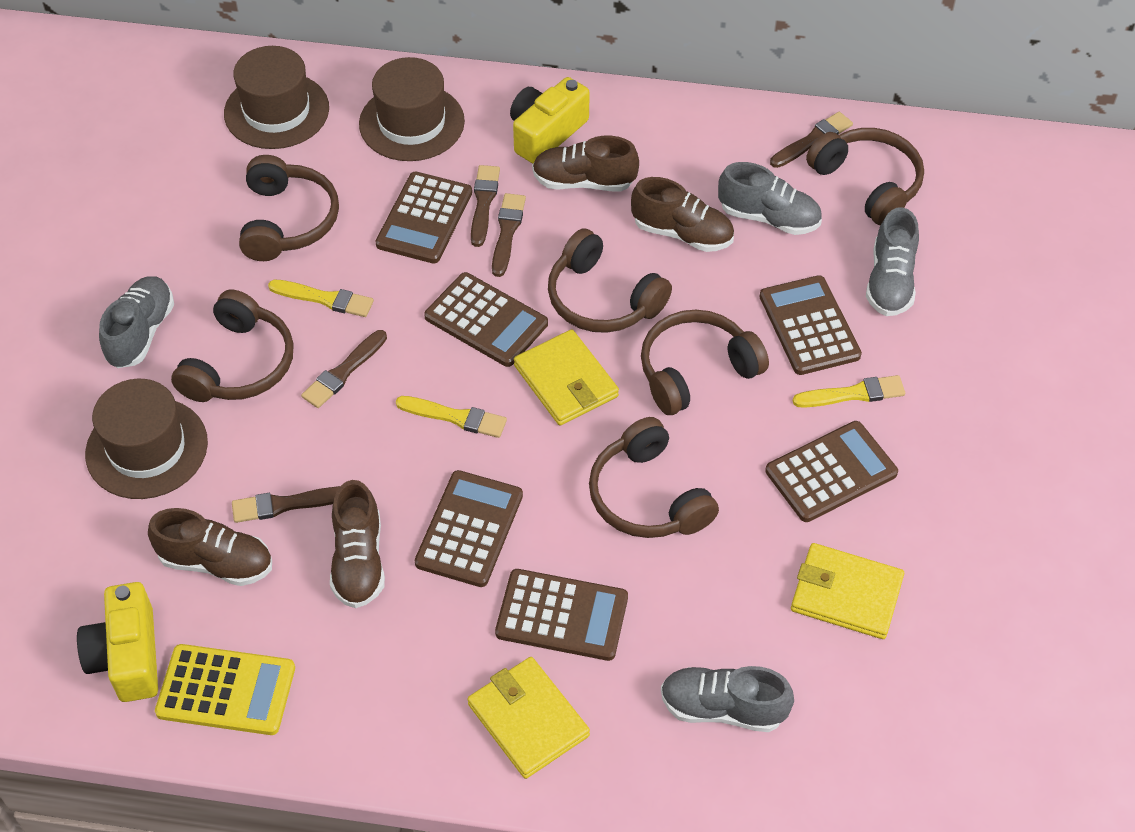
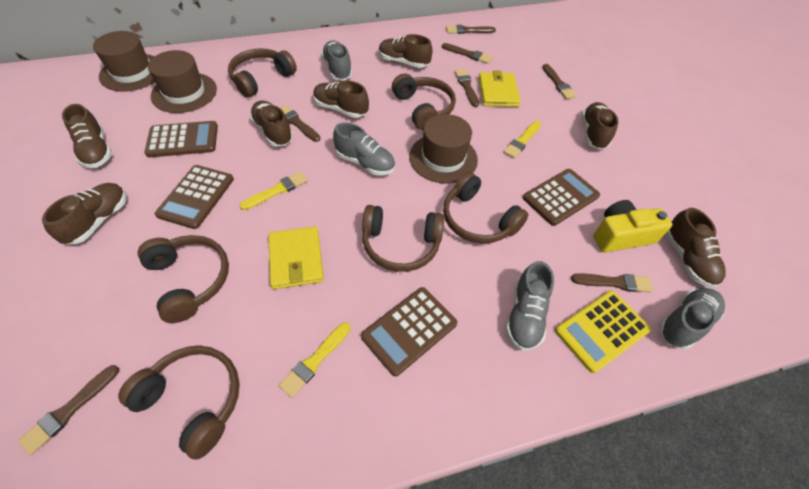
brown brush: 5 -> 7
brown calculator: 6 -> 4
brown shoe: 4 -> 7
yellow camera: 2 -> 1
yellow wallet: 3 -> 2

